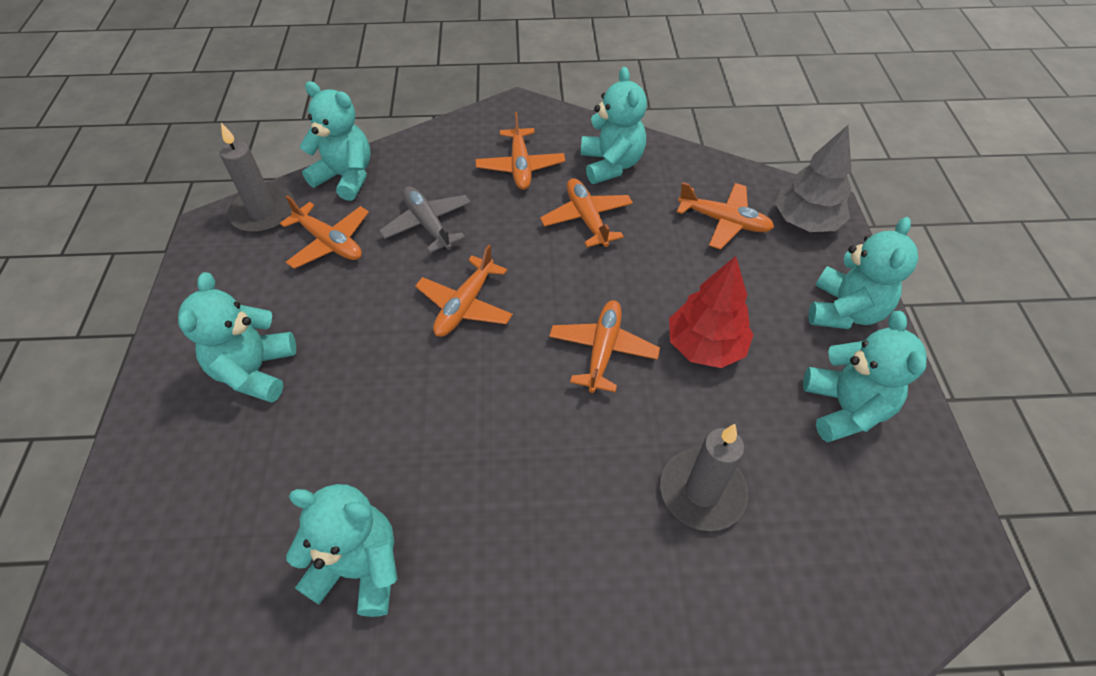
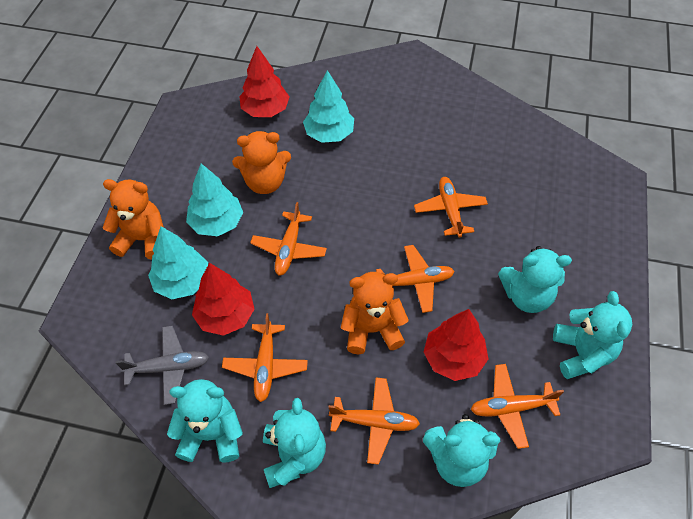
grey candle: 2 -> 0
grey tree: 1 -> 0
orange teddy bear: 0 -> 3
red tree: 1 -> 3
turquoise teddy bear: 6 -> 5
turquoise tree: 0 -> 3

